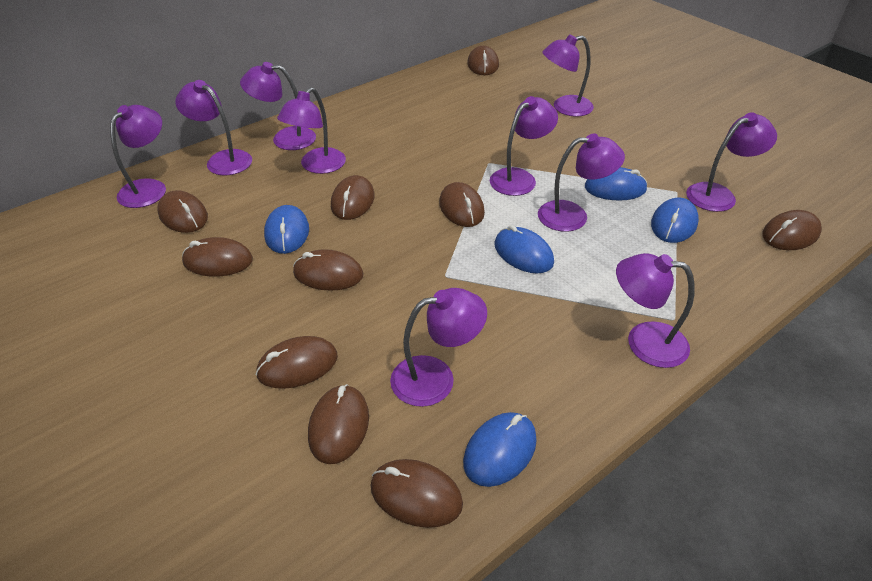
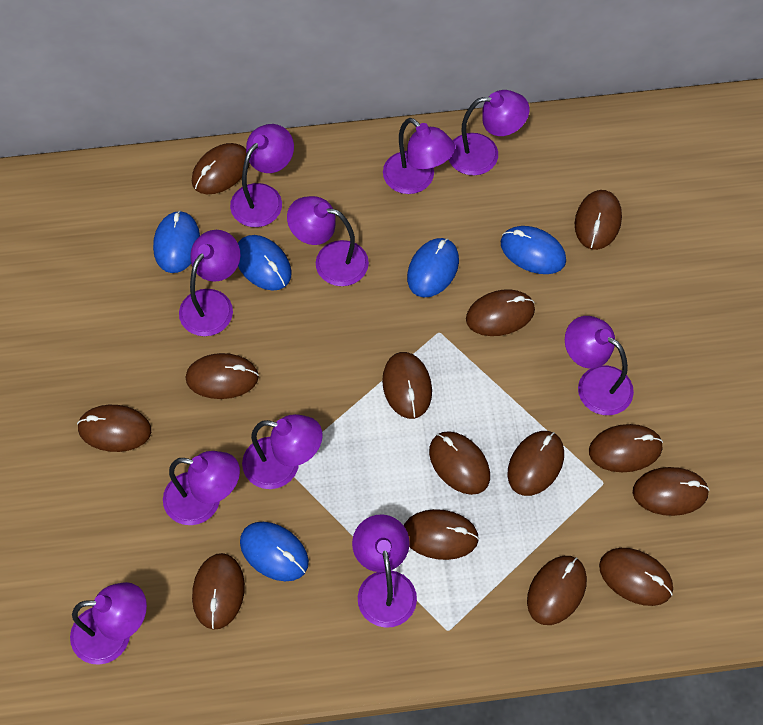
brown mouse: 10 -> 14

